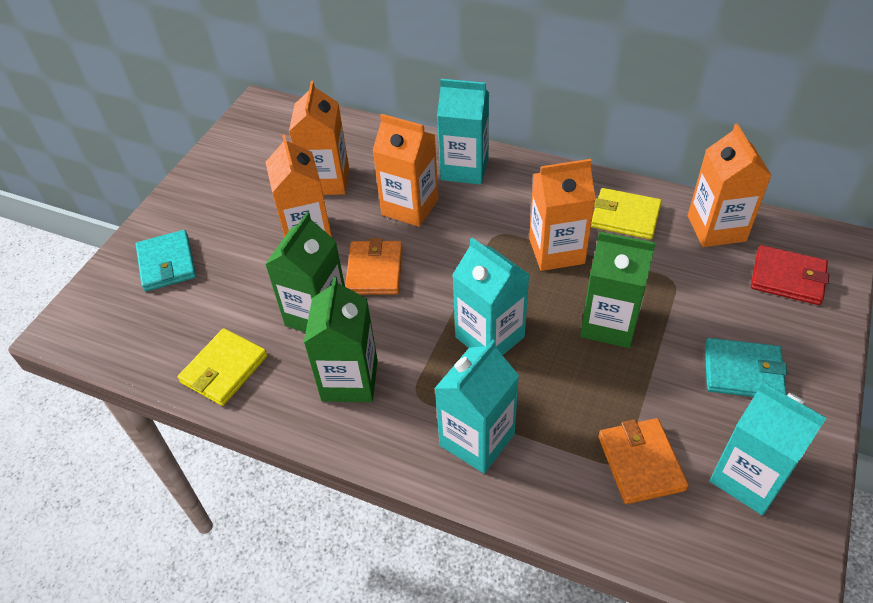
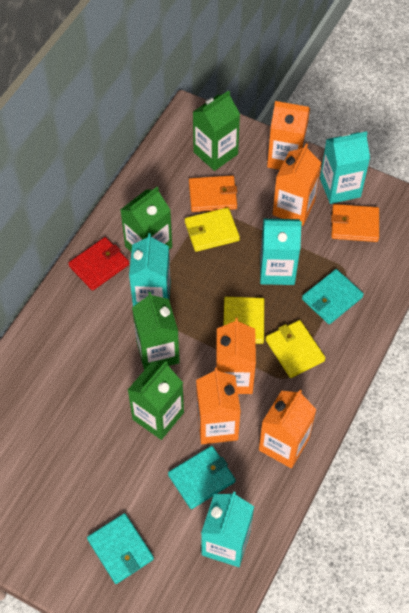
green carton: 3 -> 4
turquoise wallet: 2 -> 3
yellow wallet: 2 -> 3

